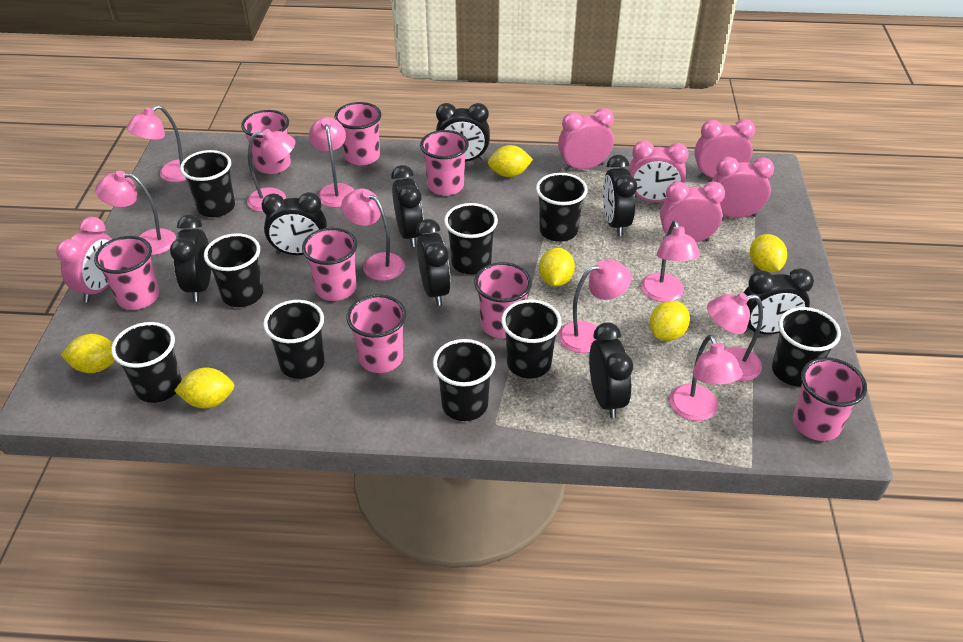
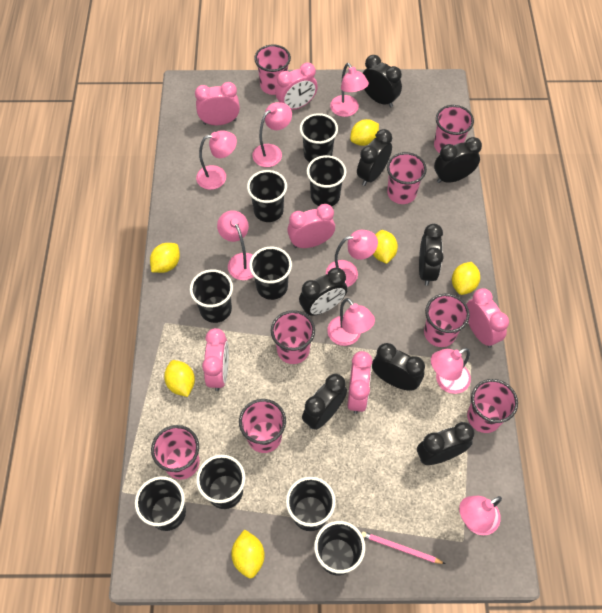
pink lamp: 9 -> 8
pink pencil: 0 -> 1

